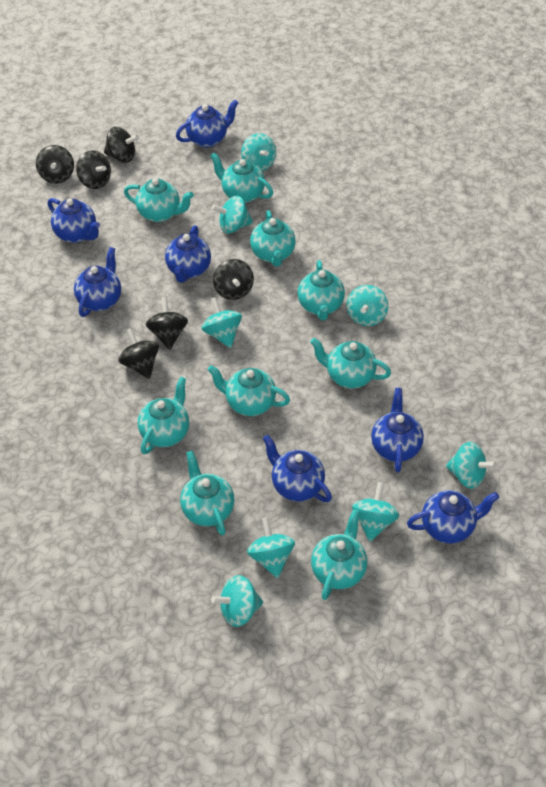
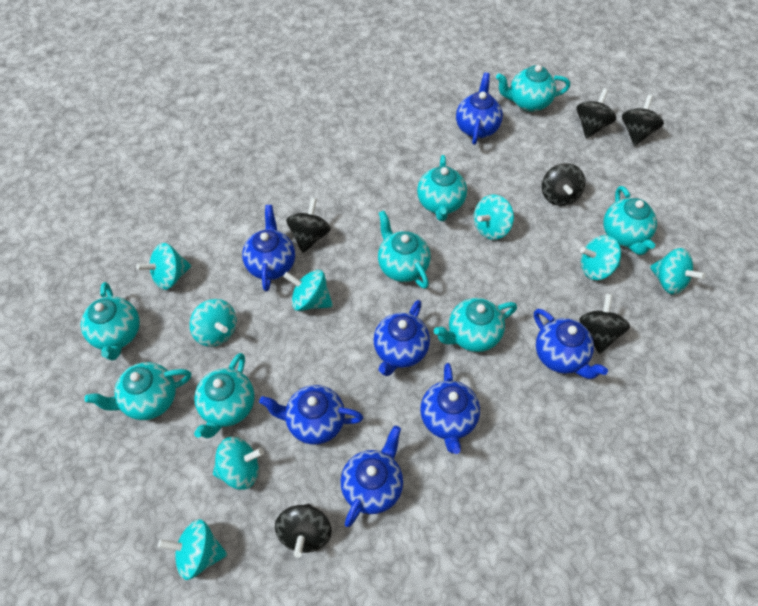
turquoise teapot: 9 -> 8

